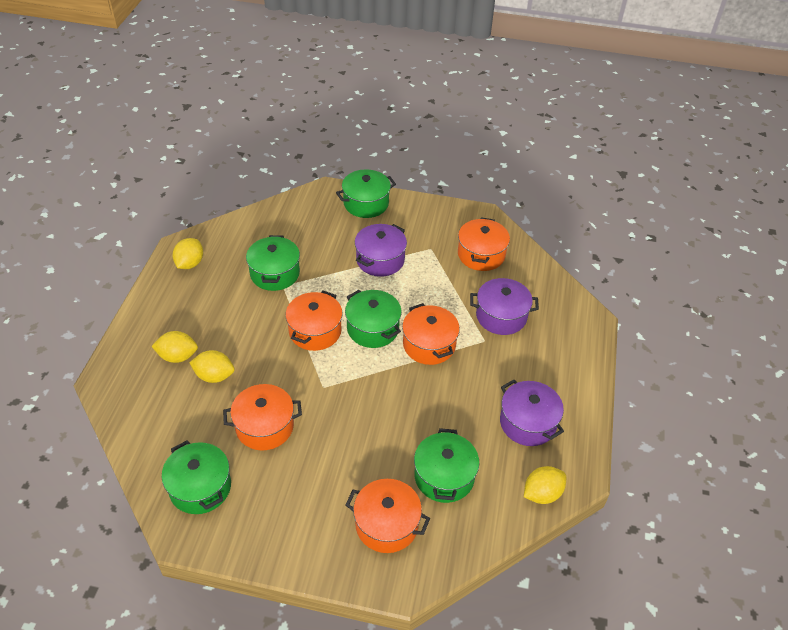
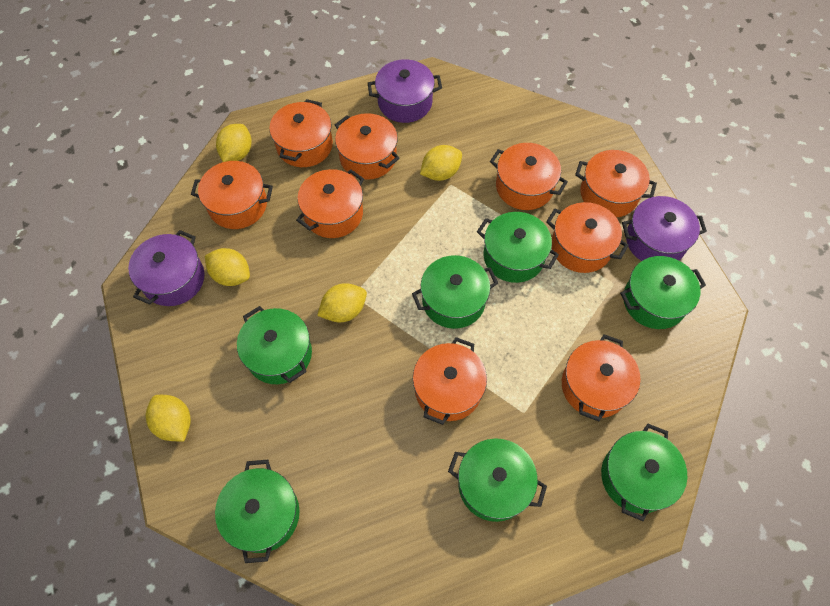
green pot: 5 -> 7
orange pot: 5 -> 9
yellow lemon: 4 -> 5

